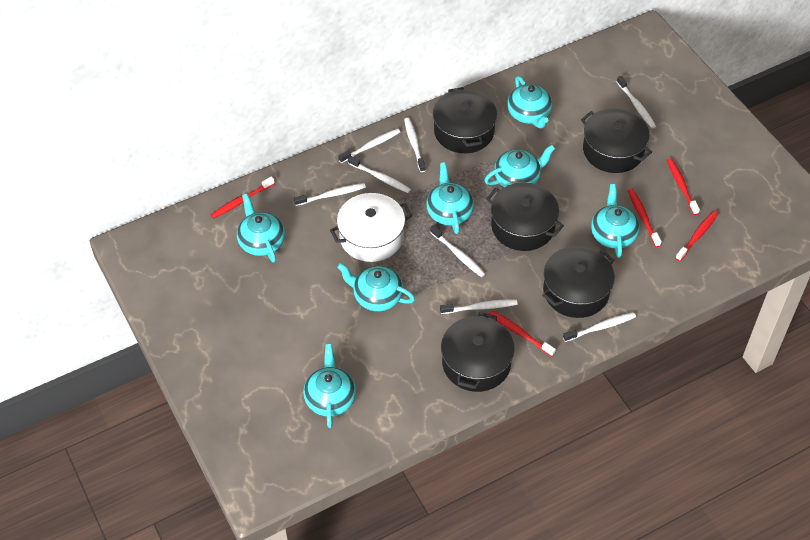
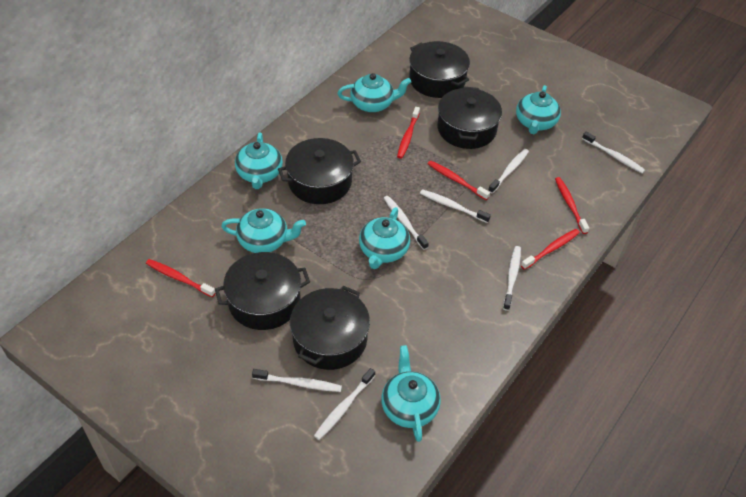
turquoise teapot: 7 -> 6
white pot: 1 -> 0
white toothbrush: 8 -> 7

